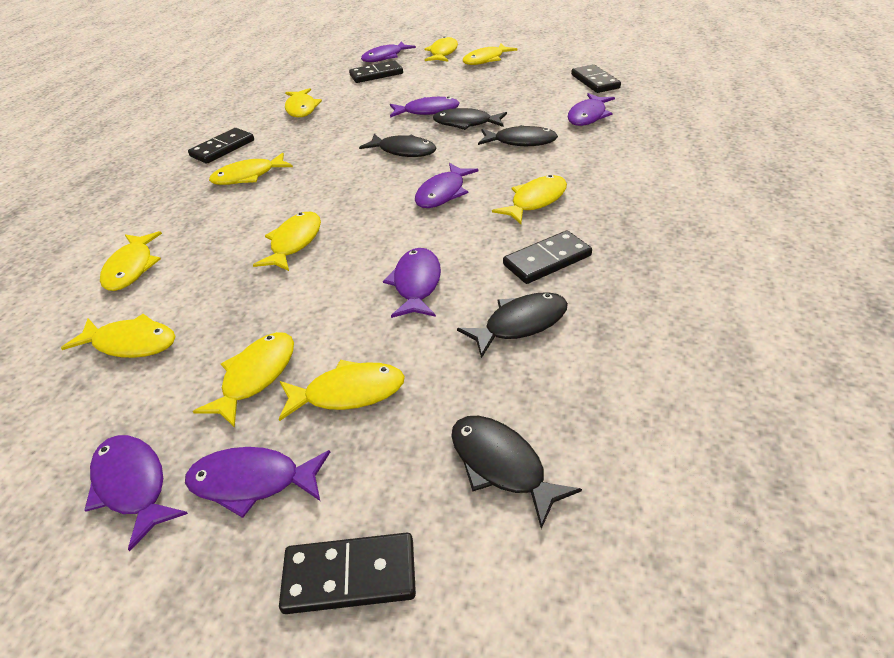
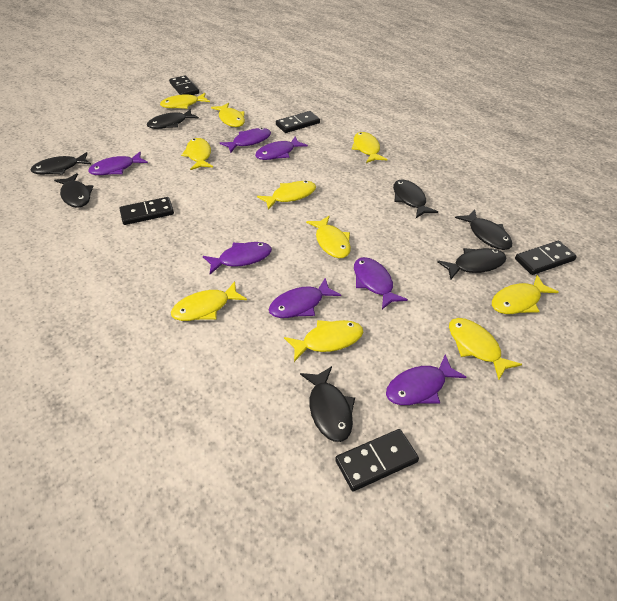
black fish: 5 -> 7

